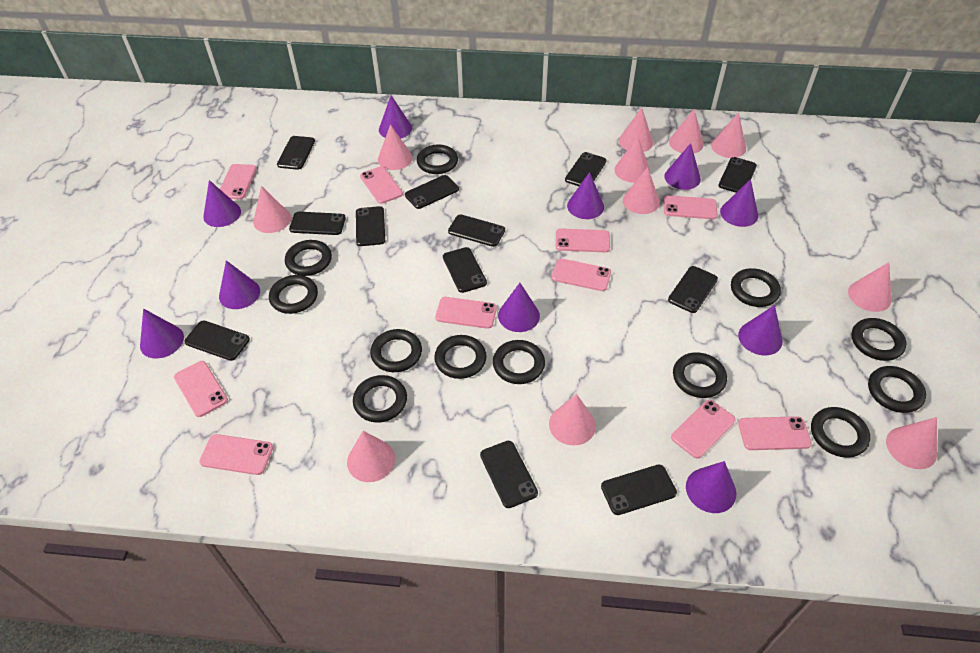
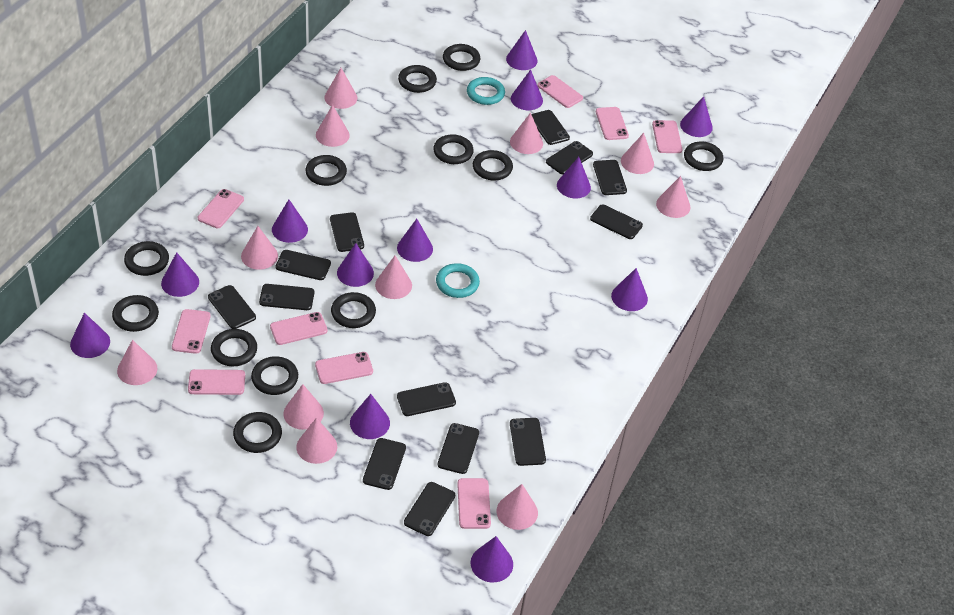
black phone: 12 -> 13
pink phone: 10 -> 9
purple cone: 10 -> 12
turquoise ring: 0 -> 2

